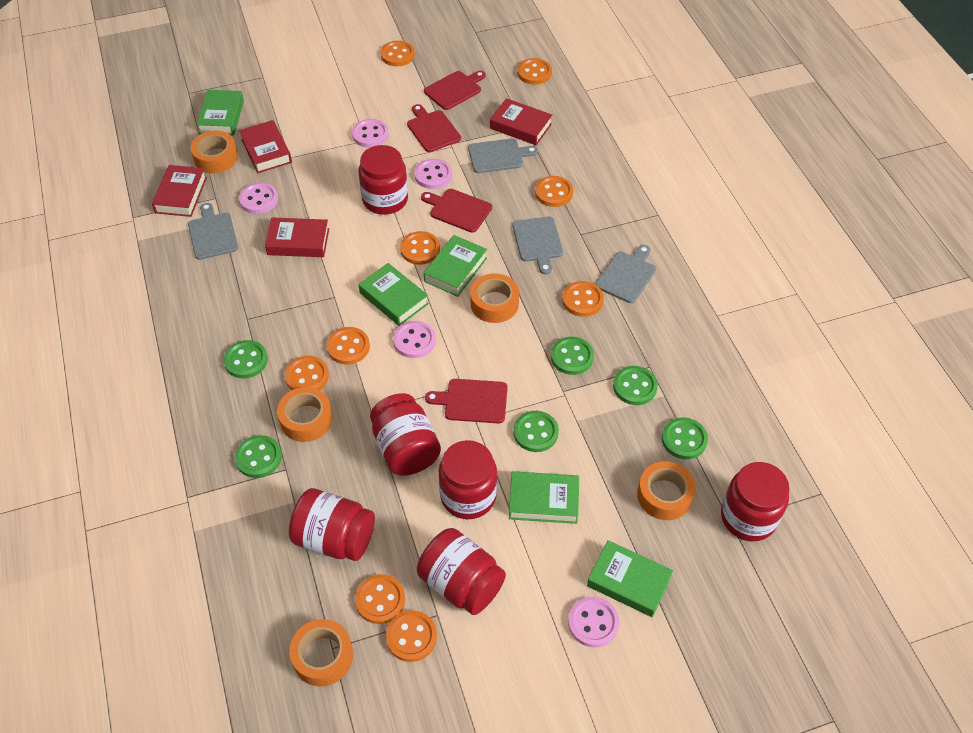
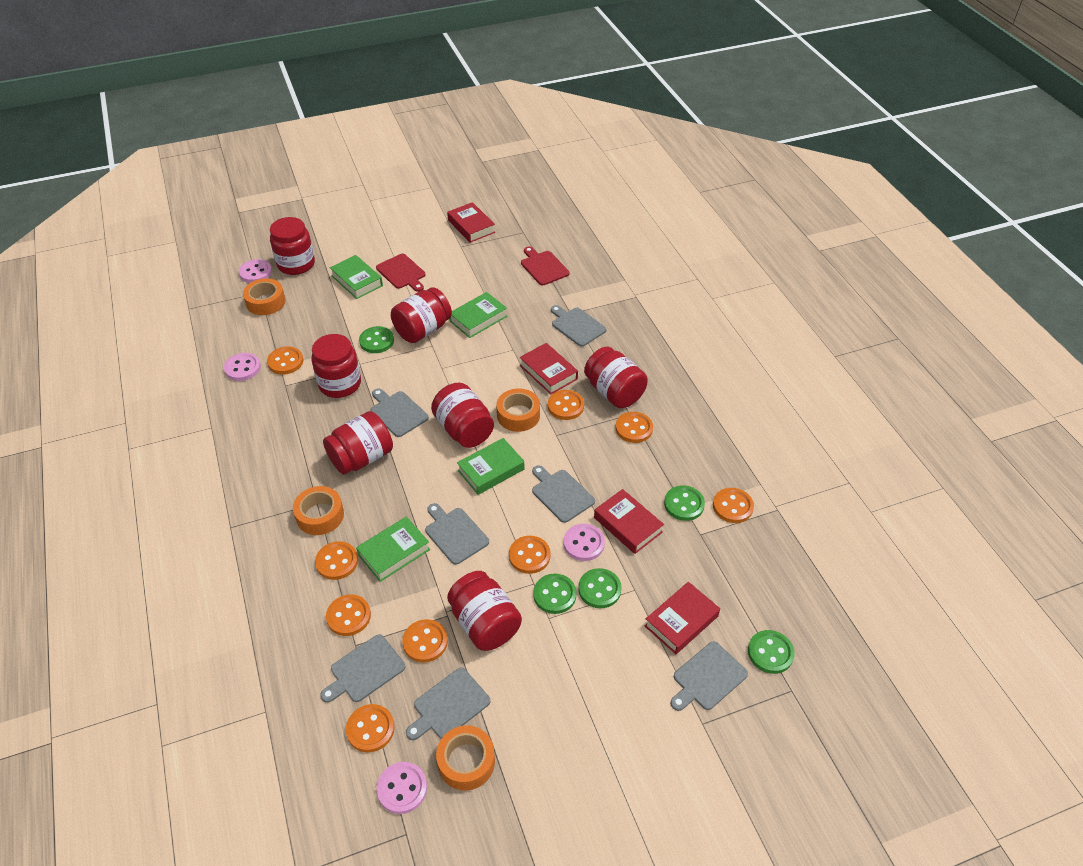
green book: 5 -> 4
green button: 6 -> 5
grey cutting board: 4 -> 7
orange tape: 5 -> 4
pink button: 5 -> 4
red cutting board: 4 -> 2
red jar: 6 -> 7

